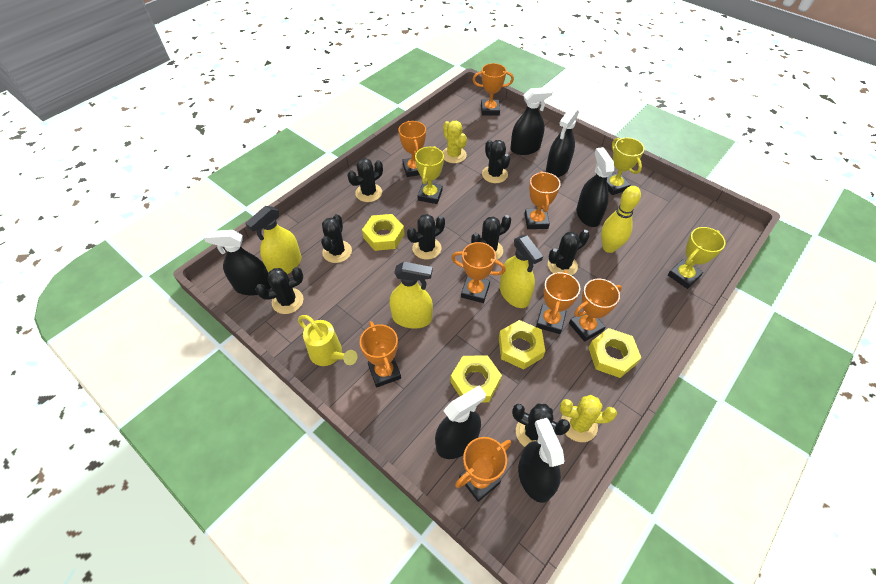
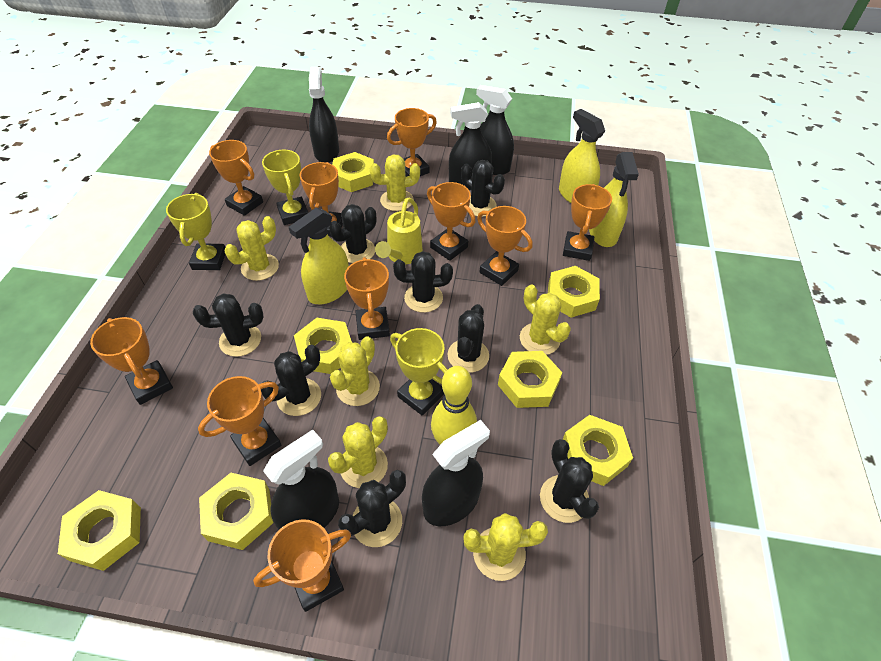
black spray bottle: 6 -> 5
orange trophy: 8 -> 10
yellow cactus: 2 -> 6
yellow nut: 4 -> 7

